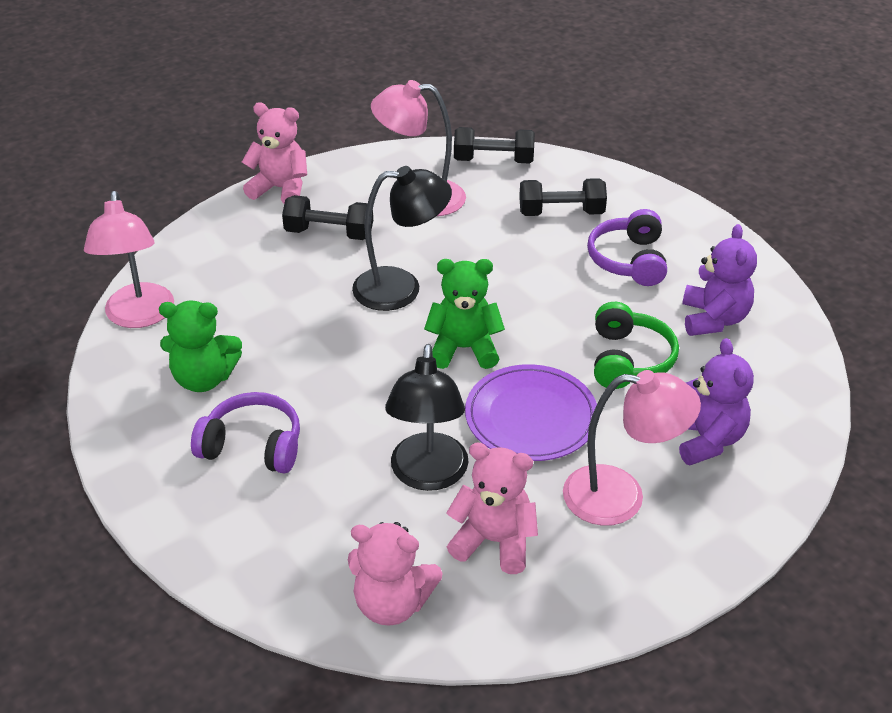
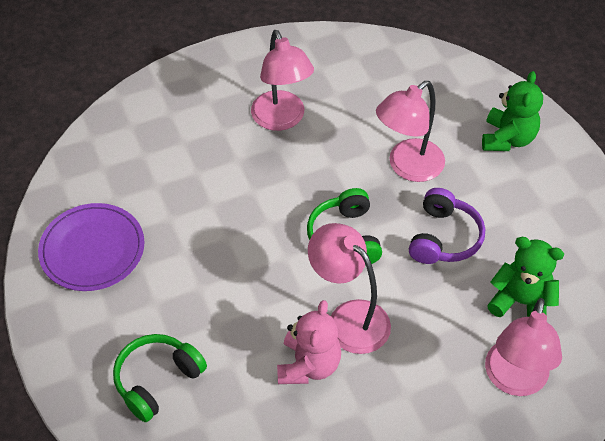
black dumbbell: 3 -> 0
black lamp: 2 -> 0
green headphones: 1 -> 2
pink lamp: 3 -> 4
pink teddy bear: 3 -> 1
purple headphones: 2 -> 1
purple teddy bear: 2 -> 0

